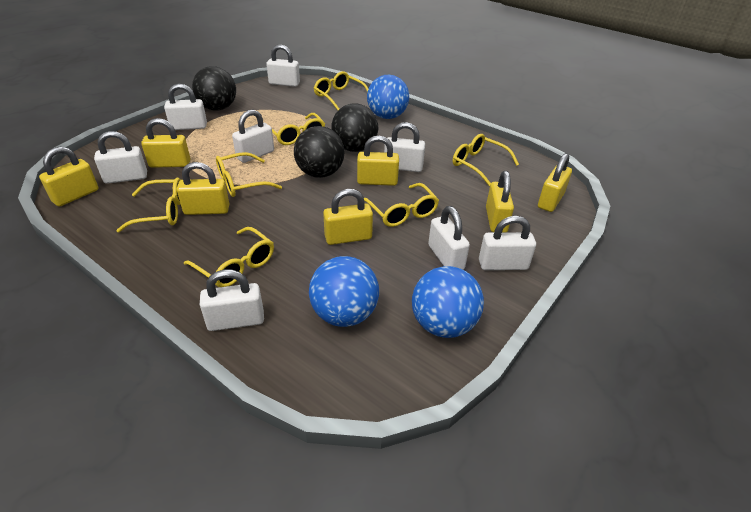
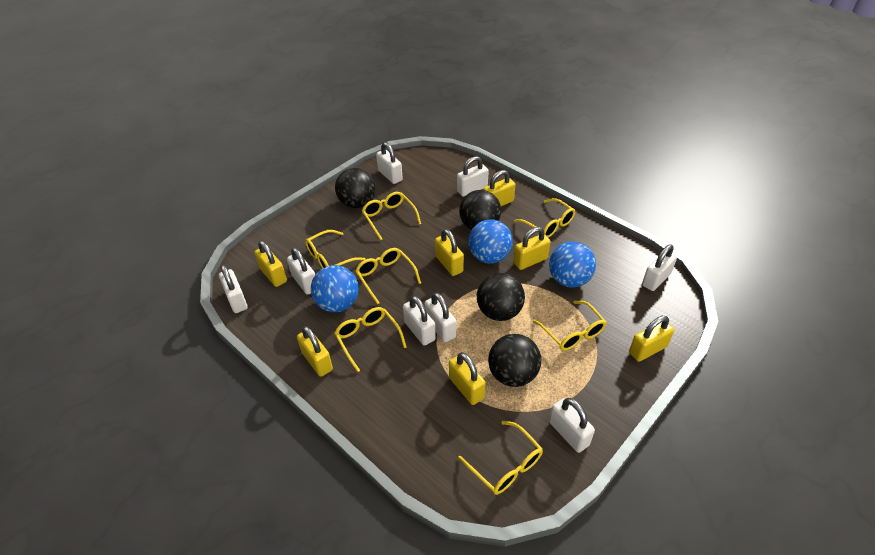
black ball: 3 -> 4

